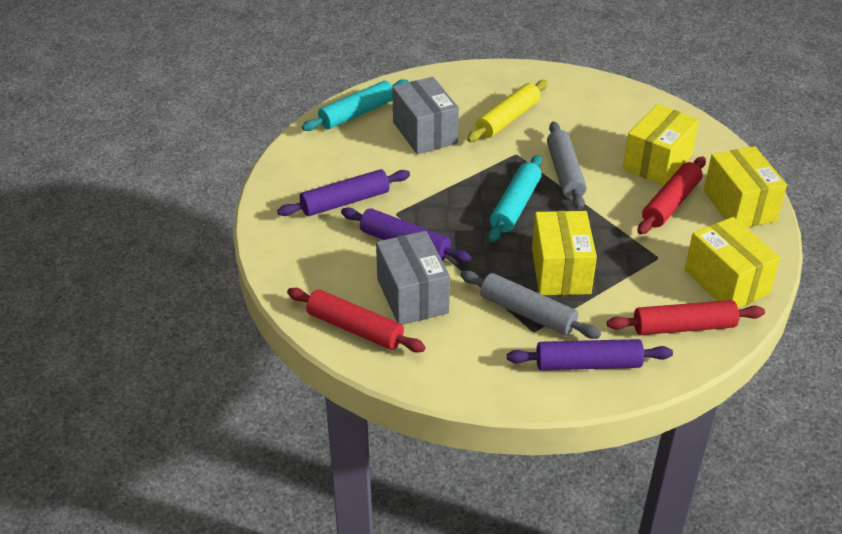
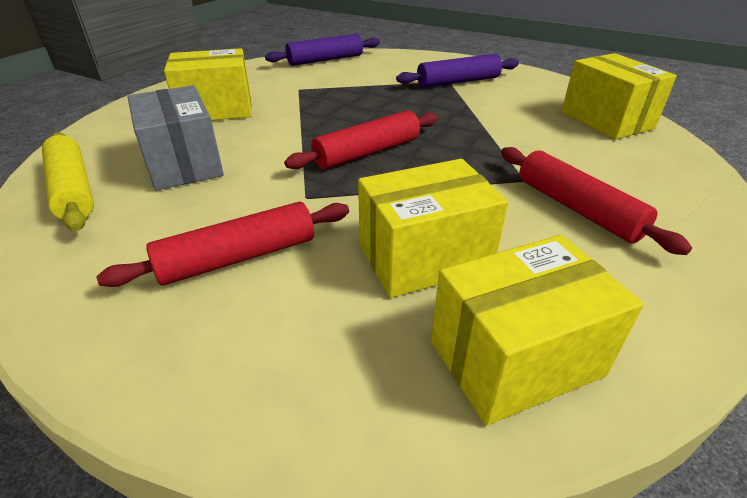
grey box: 2 -> 1
grey rolling pin: 2 -> 0
purple rolling pin: 3 -> 2
turquoise rolling pin: 2 -> 0

